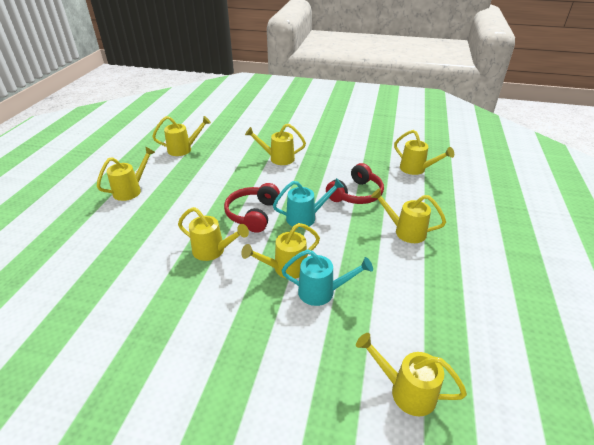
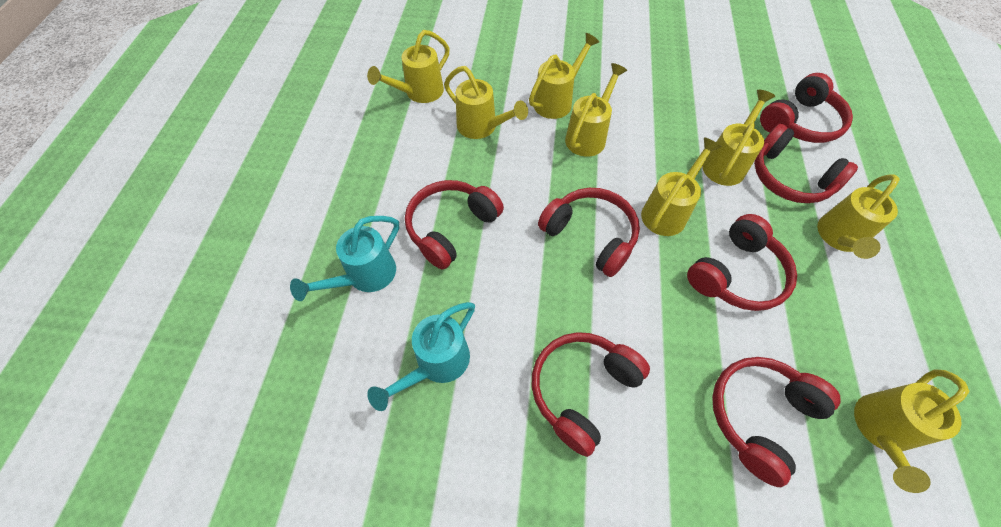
red headphones: 2 -> 7

